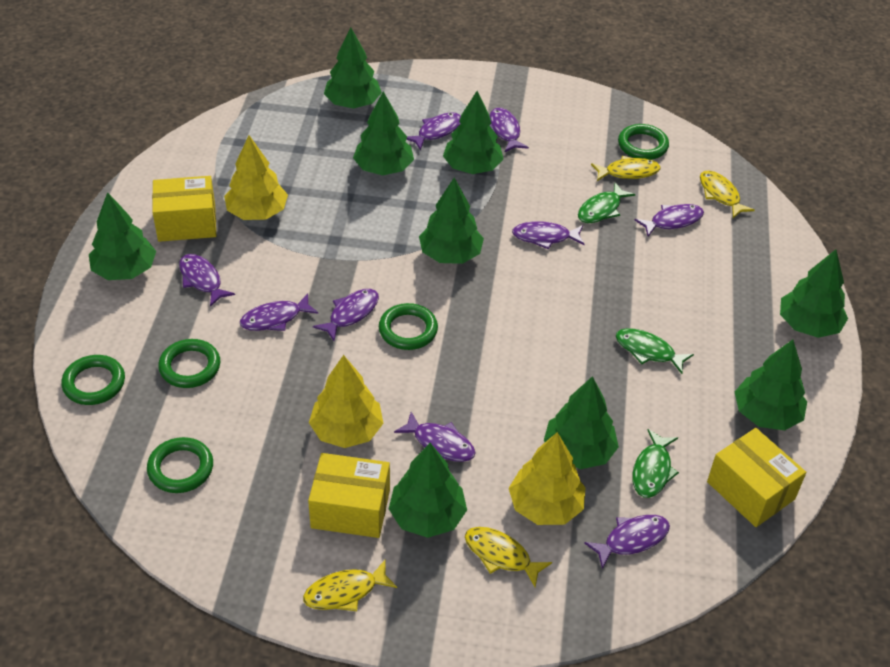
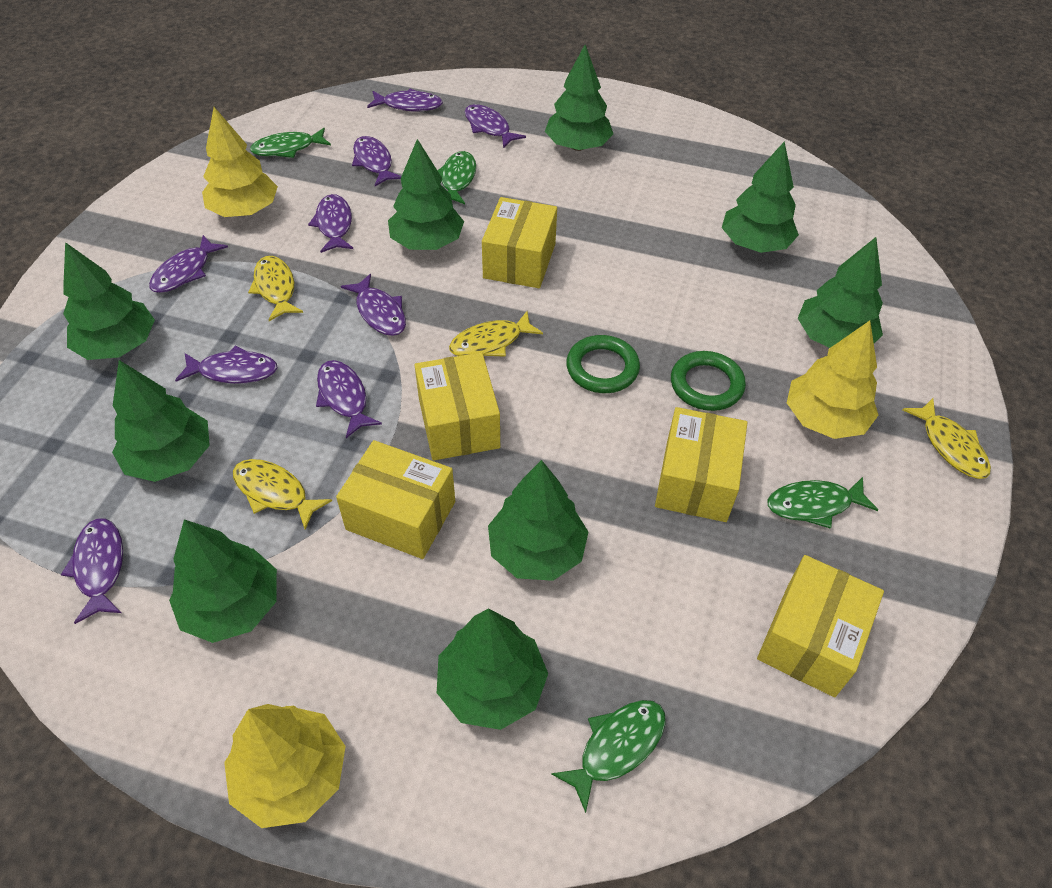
green fish: 3 -> 4
green ring: 5 -> 2
yellow box: 3 -> 5

